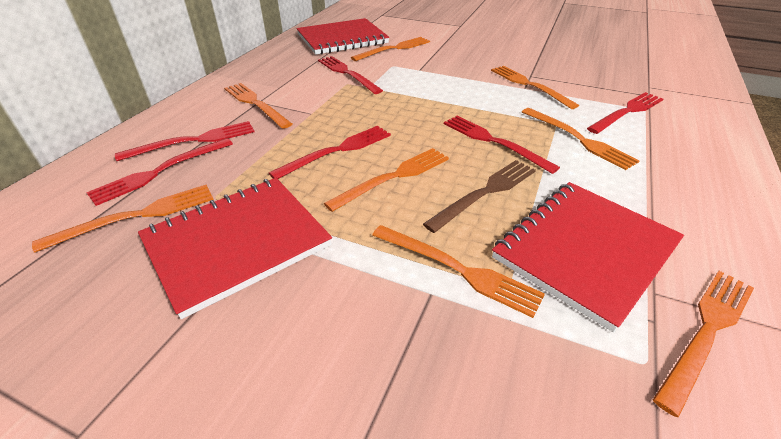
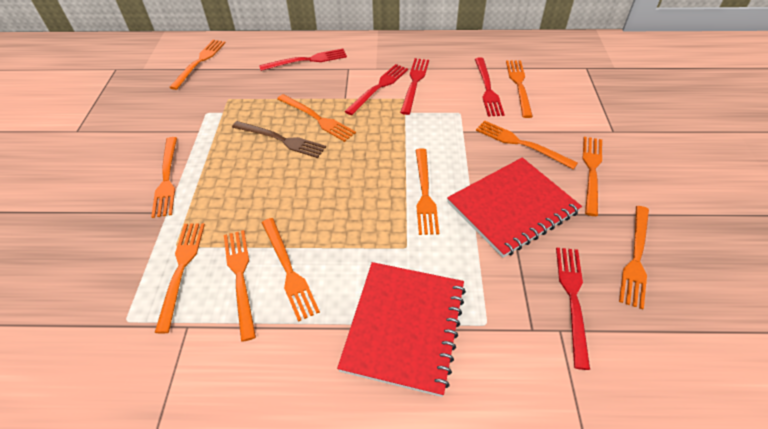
orange fork: 8 -> 11
red fork: 6 -> 5
red notebook: 3 -> 2

